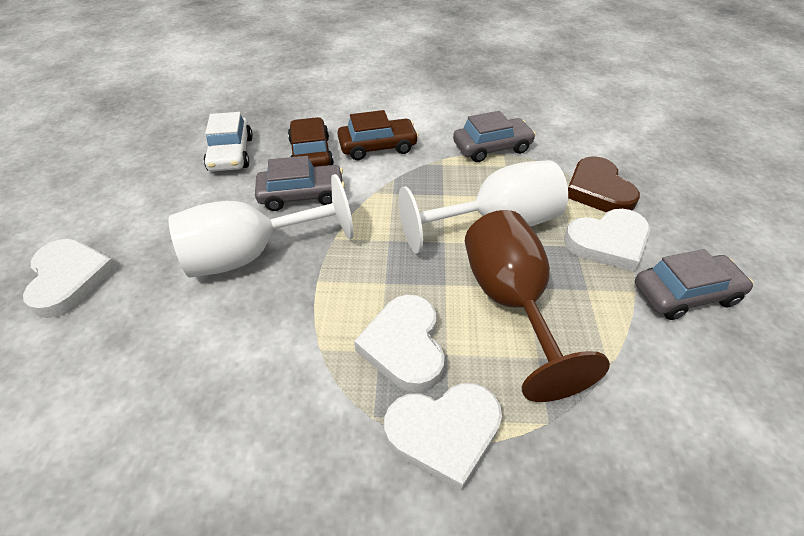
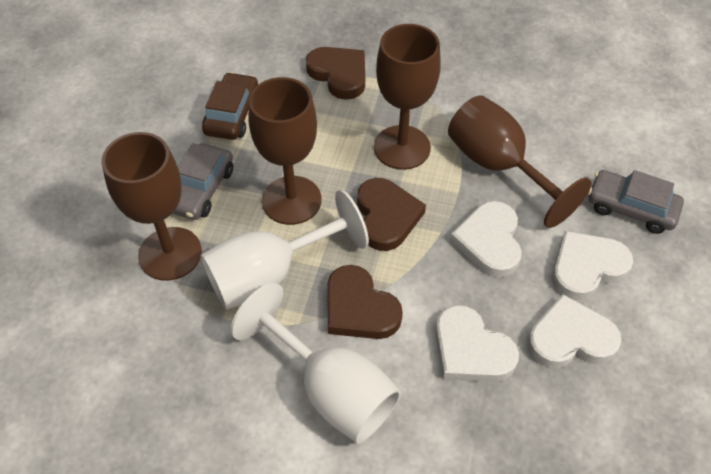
brown car: 2 -> 1
brown goblet: 1 -> 4
brown heart: 1 -> 3
grey car: 3 -> 2
white car: 1 -> 0

